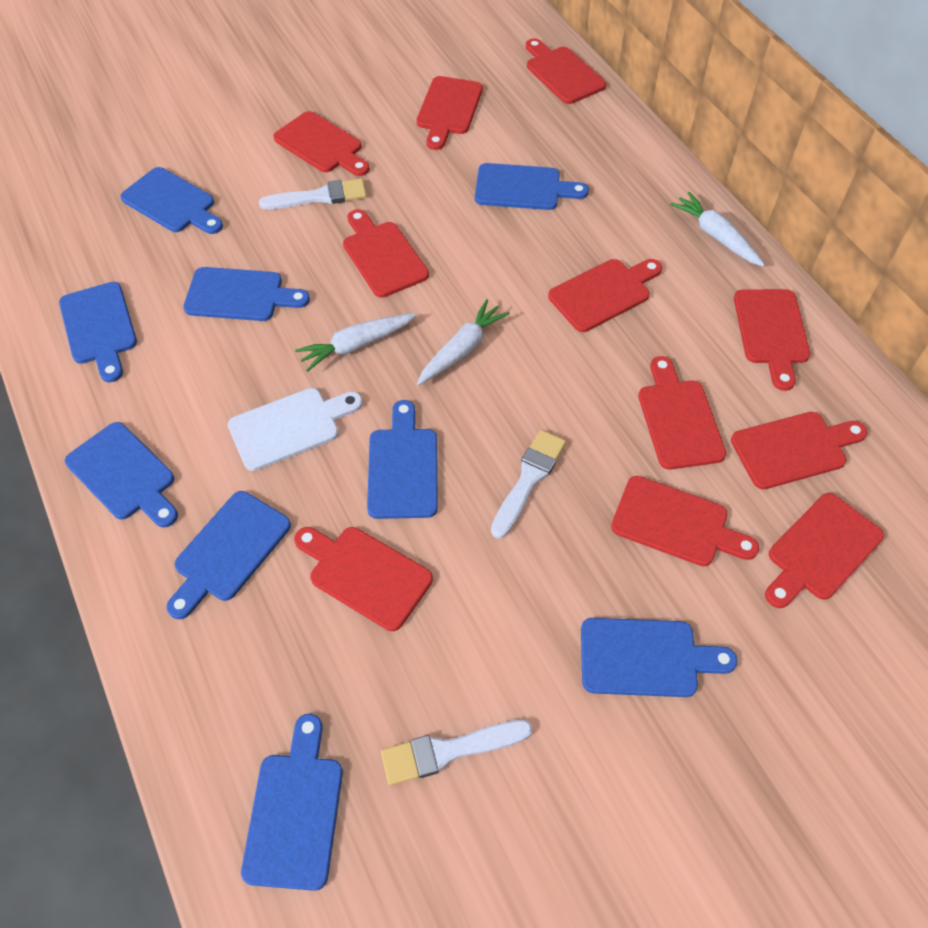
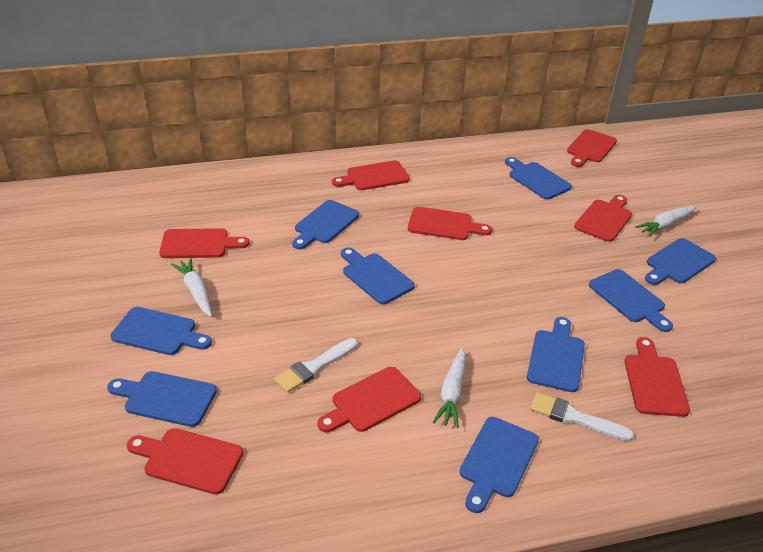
red cutting board: 11 -> 8
white brush: 3 -> 2
white cutting board: 1 -> 0

